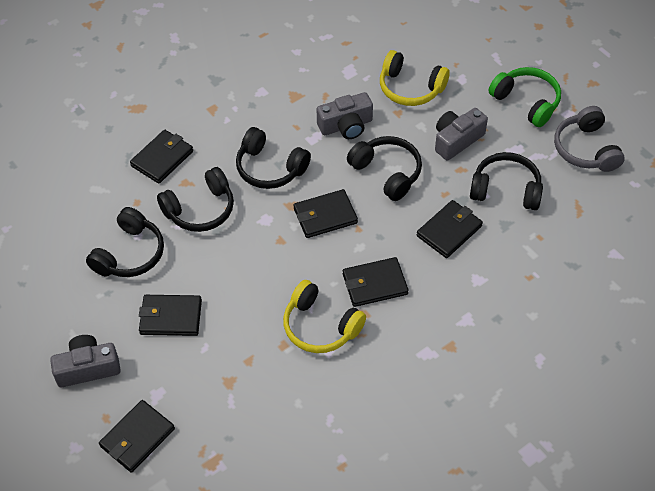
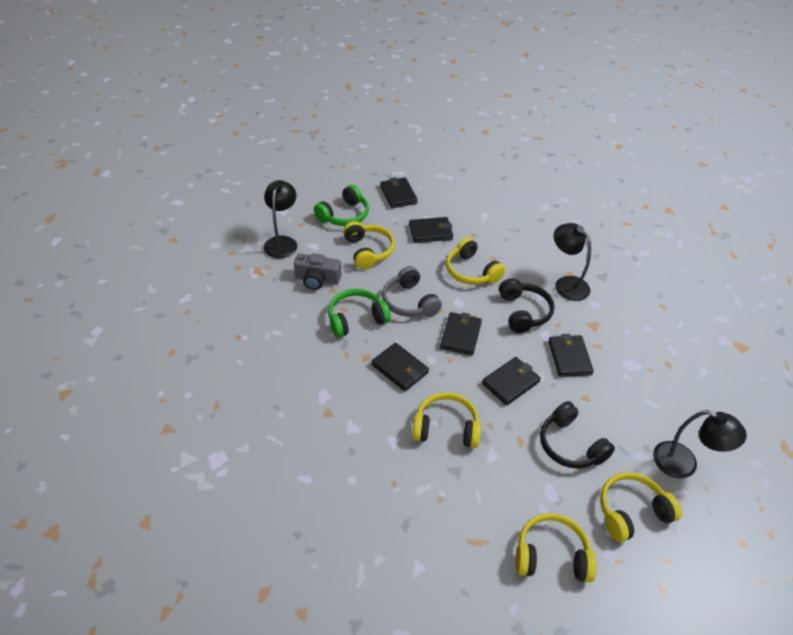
black headphones: 5 -> 2
black lamp: 0 -> 3
green headphones: 1 -> 2
grey camera: 3 -> 1
yellow headphones: 2 -> 5

